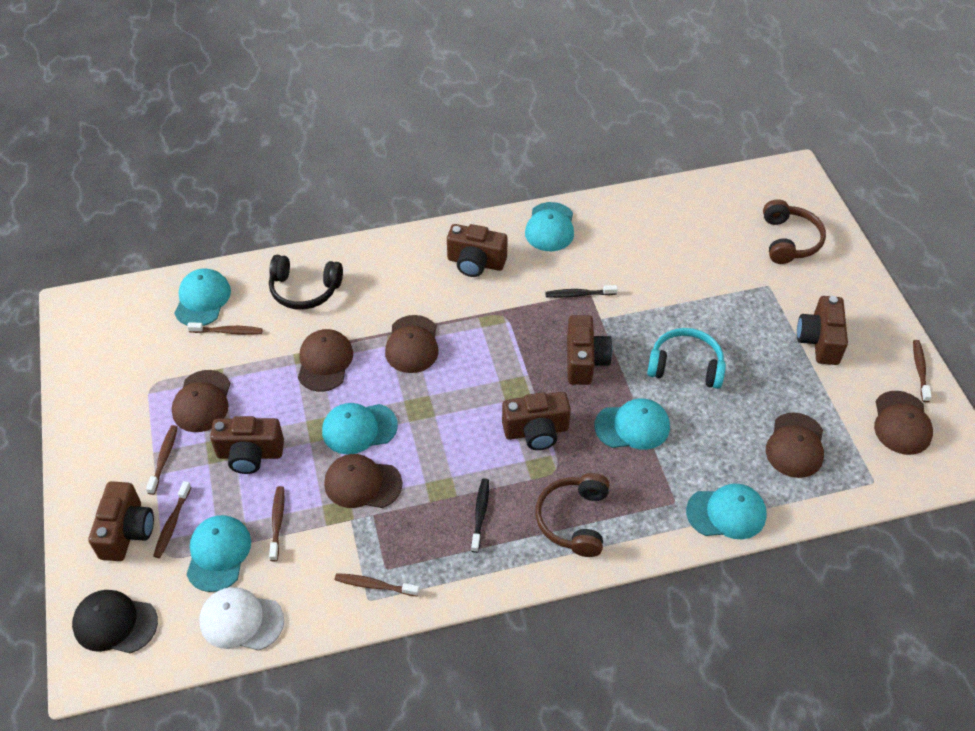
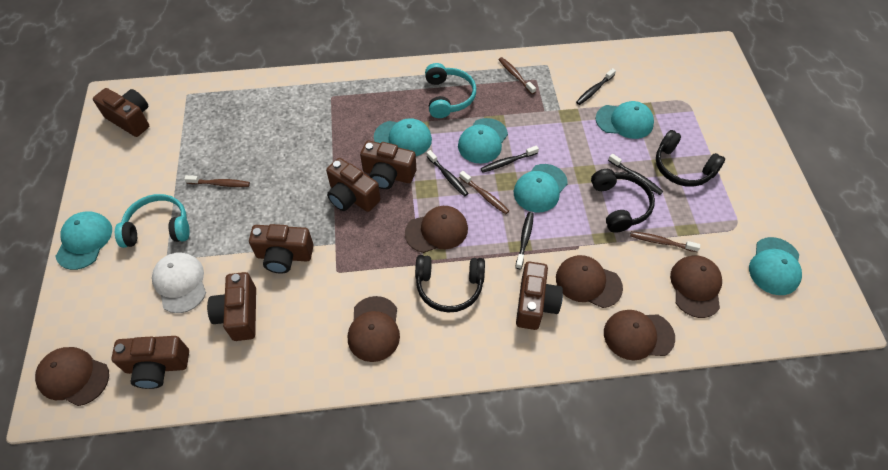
black cap: 1 -> 0
black headphones: 1 -> 3
black toothbrush: 2 -> 5
brown camera: 6 -> 7
brown headphones: 2 -> 0
brown toothbrush: 6 -> 4
turquoise headphones: 1 -> 2

